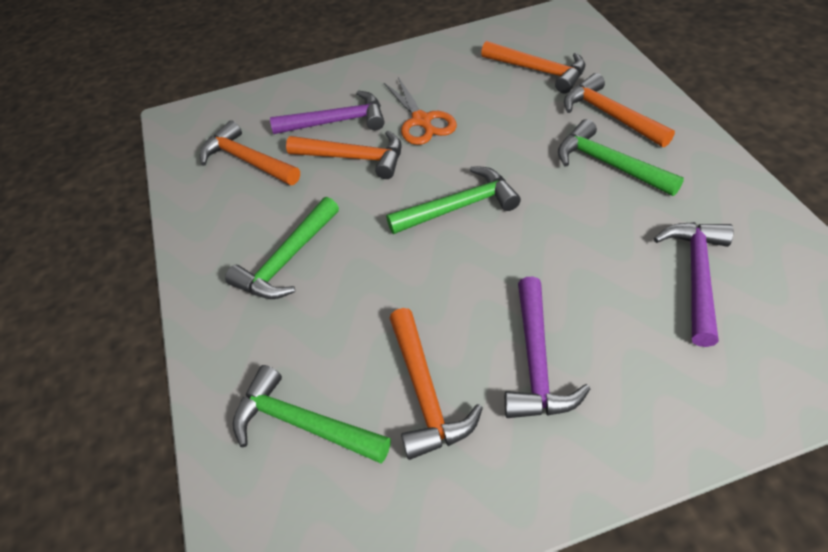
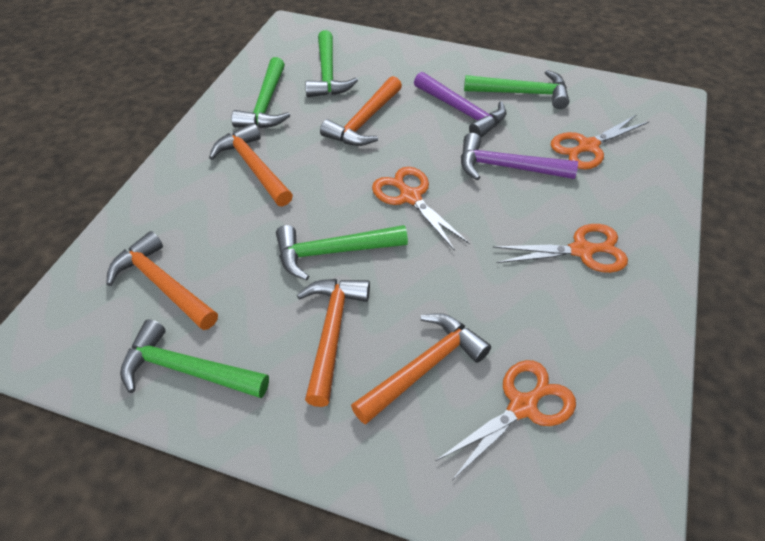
green hammer: 4 -> 5
orange scissors: 1 -> 4
purple hammer: 3 -> 2

